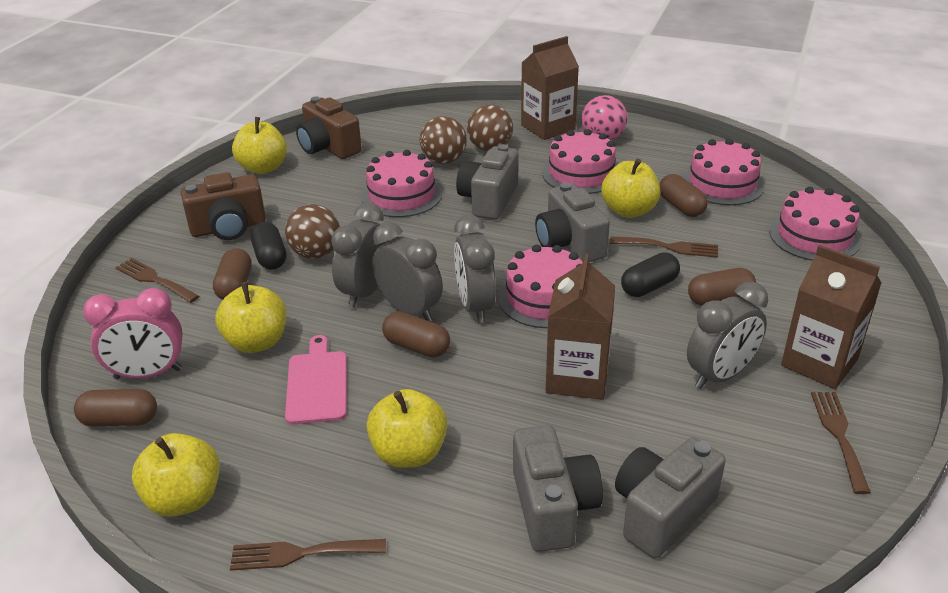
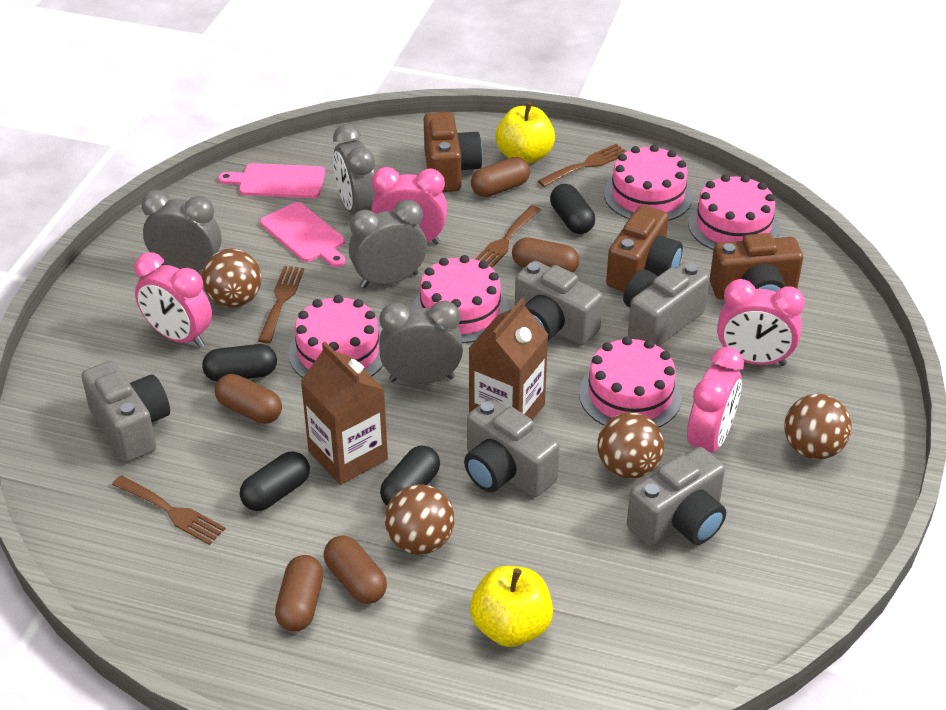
black capsule: 2 -> 4
brown ball: 3 -> 4
brown camera: 2 -> 3
brown carton: 3 -> 2
grey camera: 4 -> 5
pink ball: 1 -> 0
pink clock: 1 -> 4
pink cutting board: 1 -> 2
yellow apple: 5 -> 2

